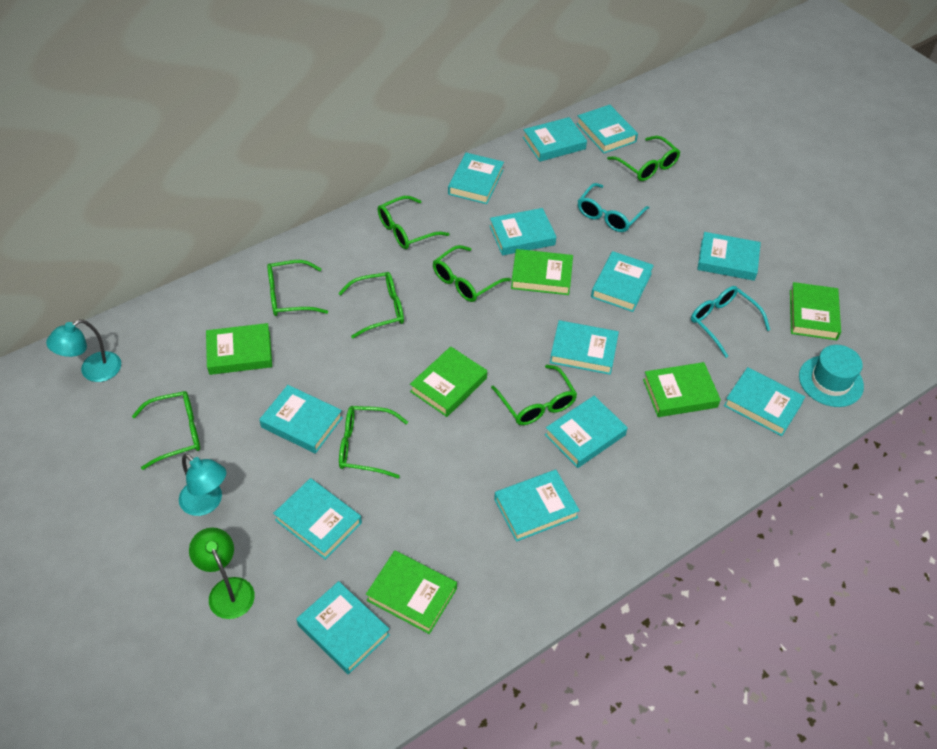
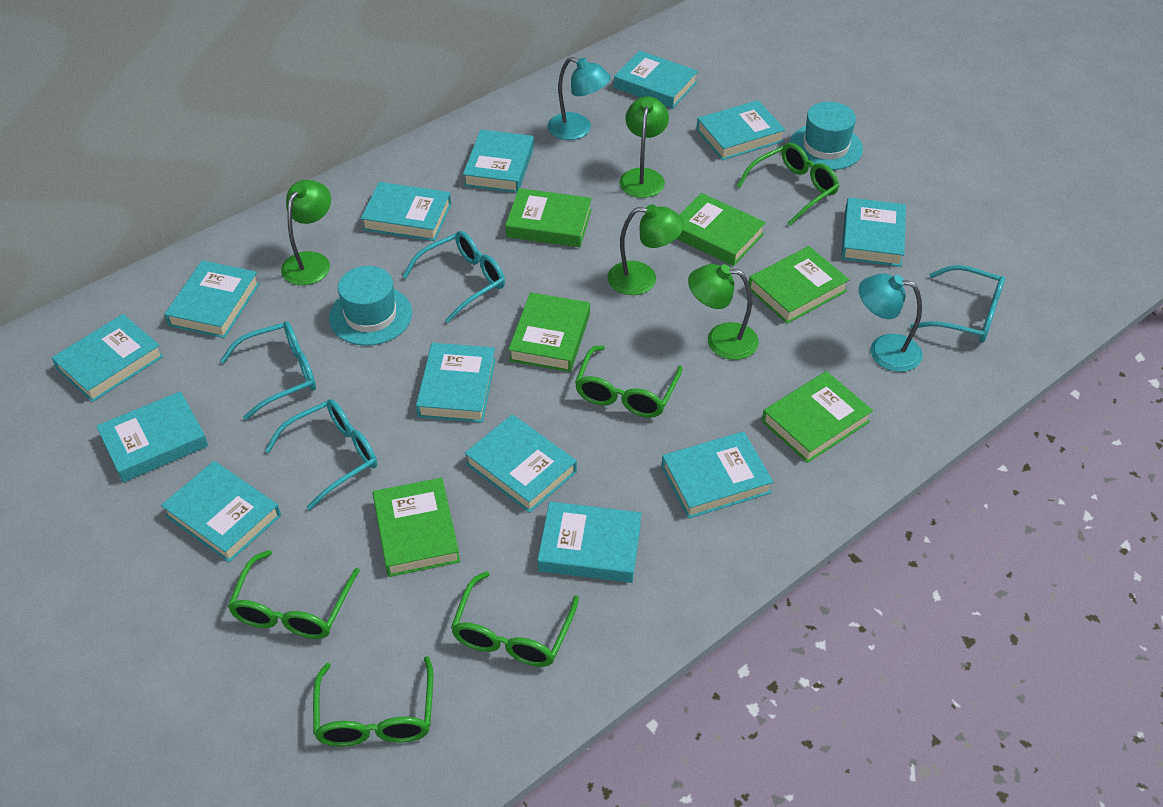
green glasses: 8 -> 5
green lamp: 1 -> 4
turquoise glasses: 2 -> 4
turquoise hat: 1 -> 2

